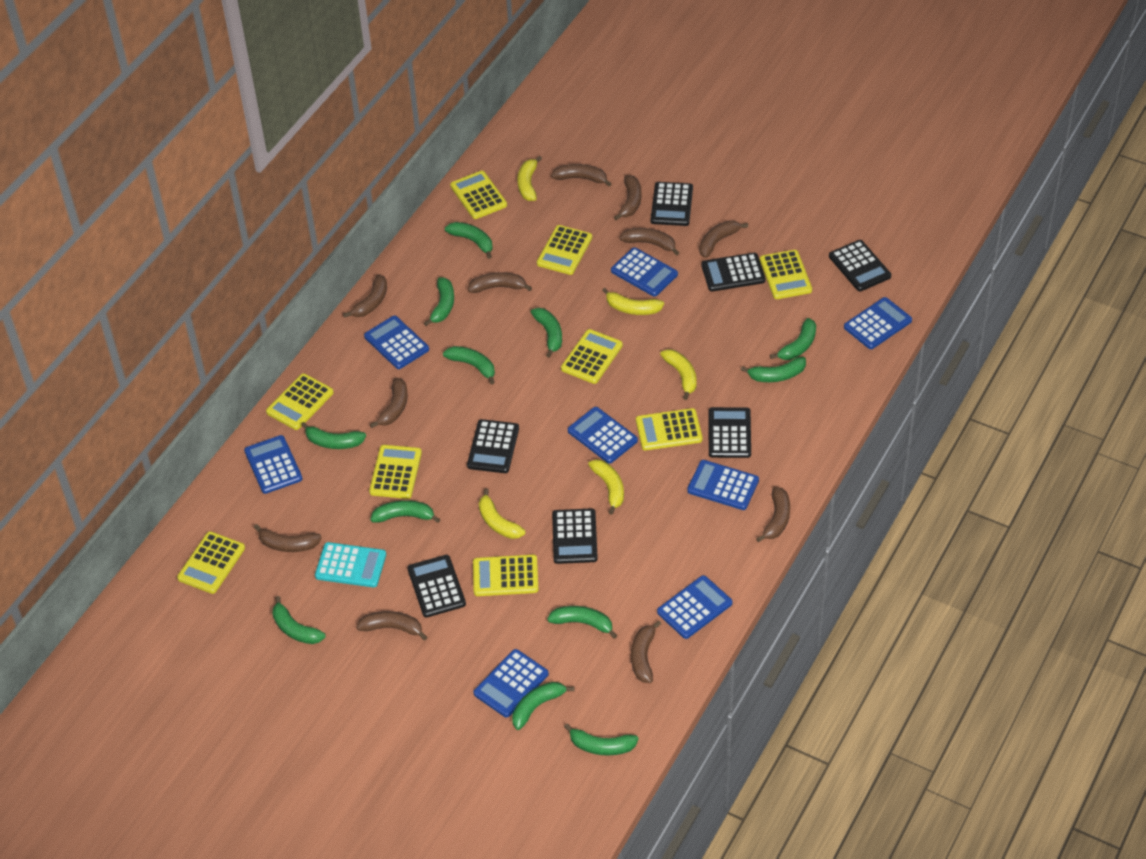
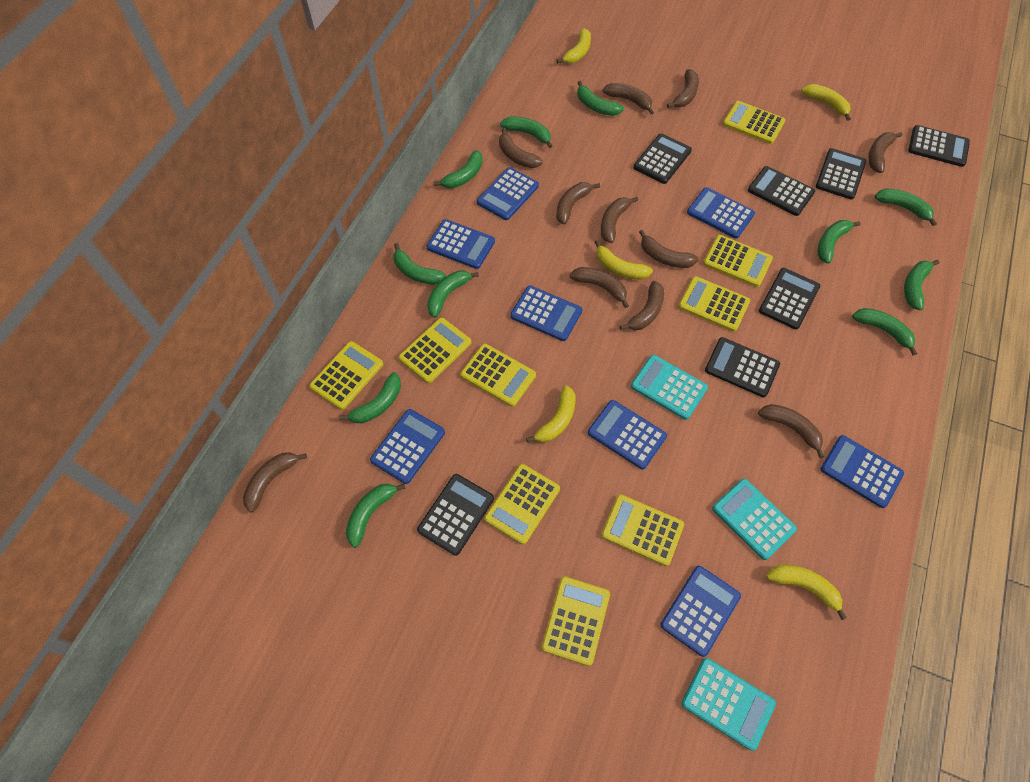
green banana: 12 -> 11
turquoise calculator: 1 -> 3

